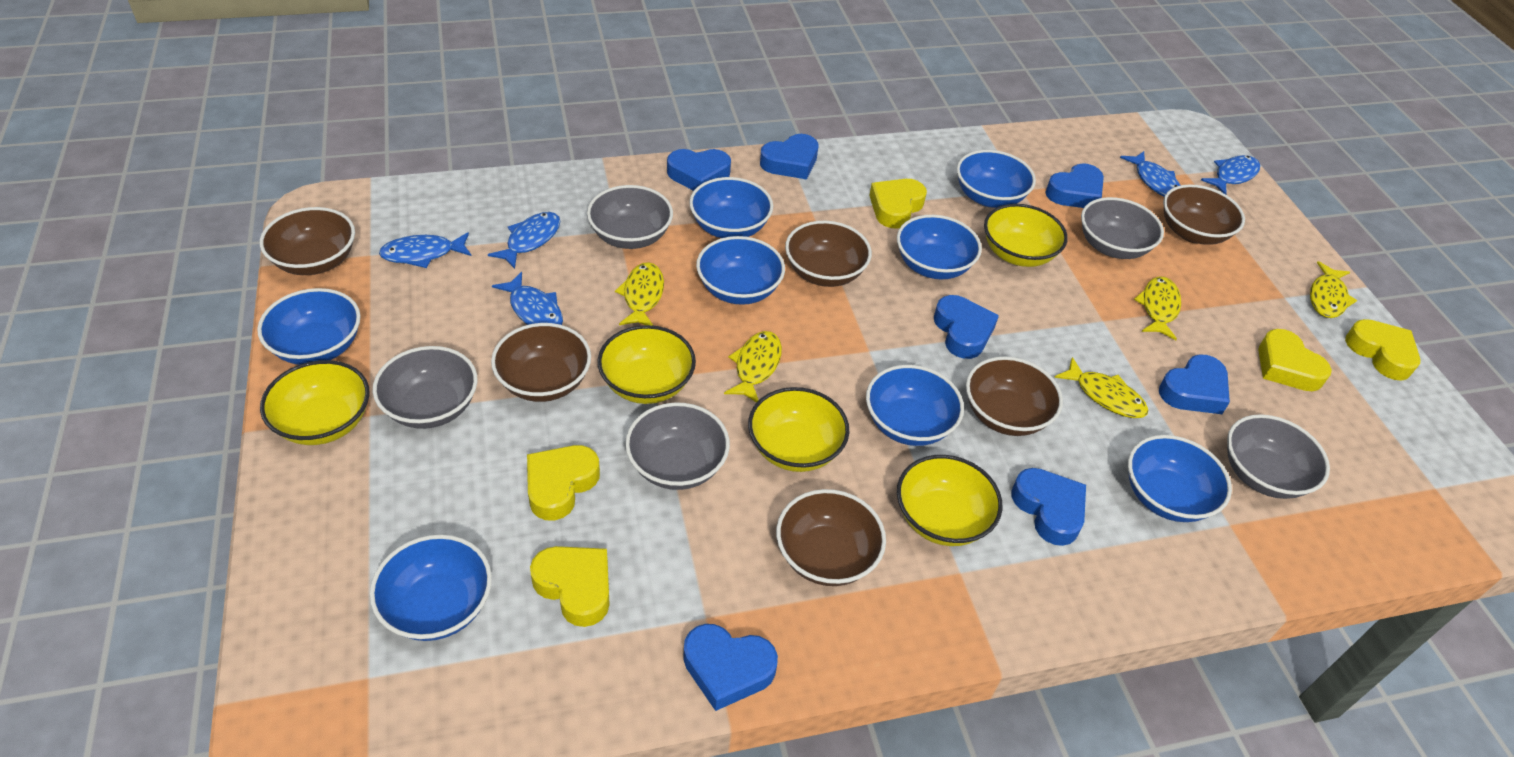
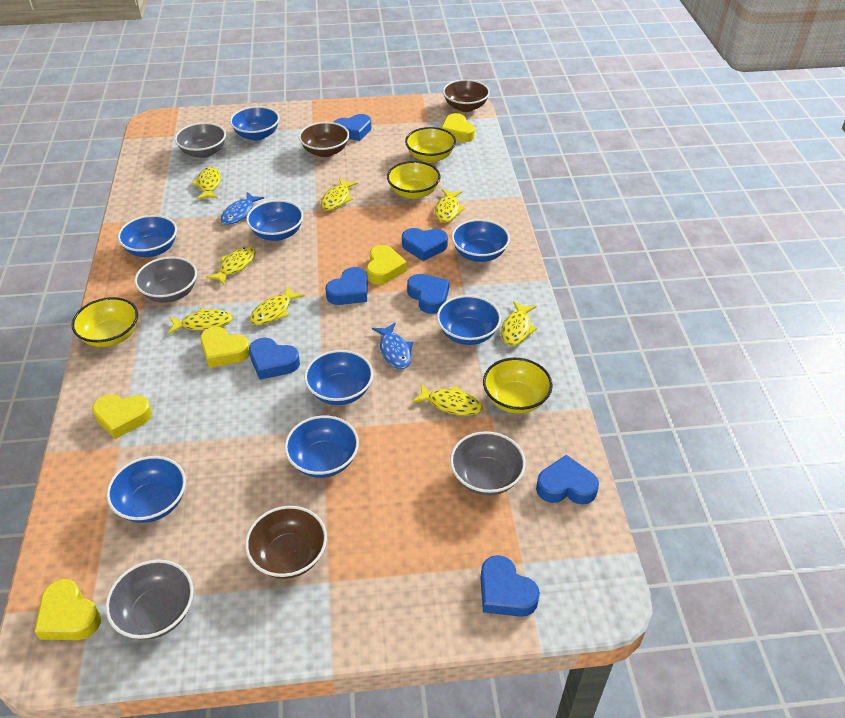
blue fish: 5 -> 2
brown bowl: 6 -> 3
grey bowl: 5 -> 4
yellow bowl: 5 -> 4
yellow fish: 5 -> 8

